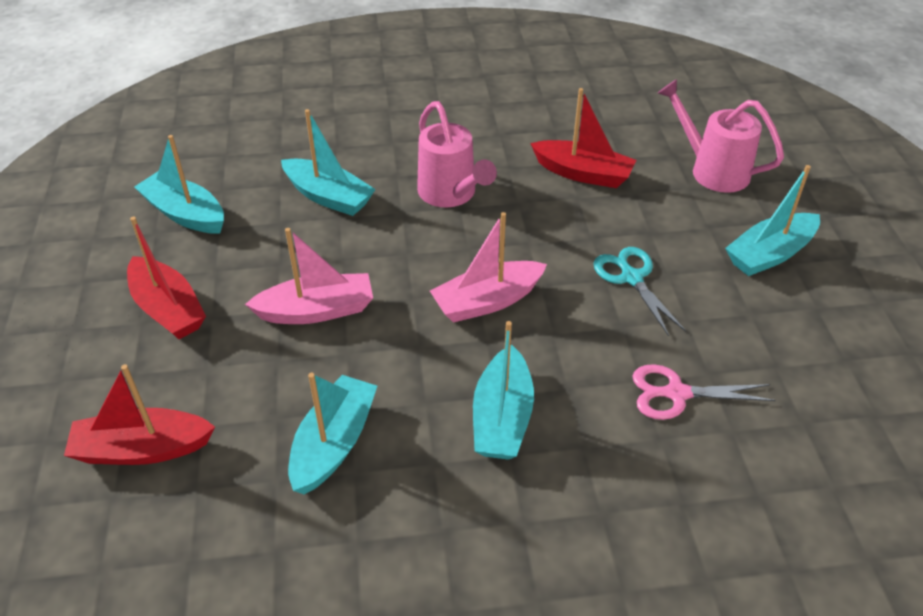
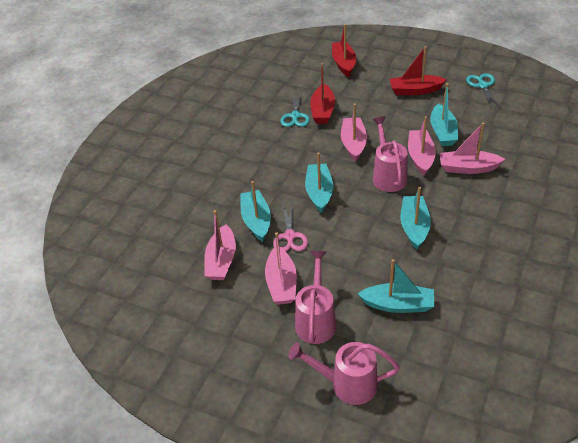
pink boat: 2 -> 5
pink watering can: 2 -> 3
turquoise scissors: 1 -> 2

